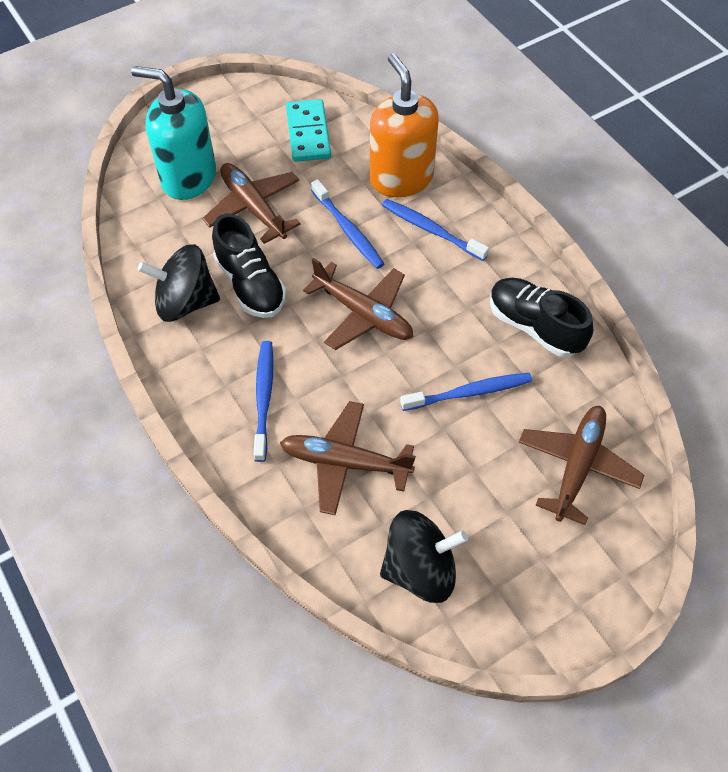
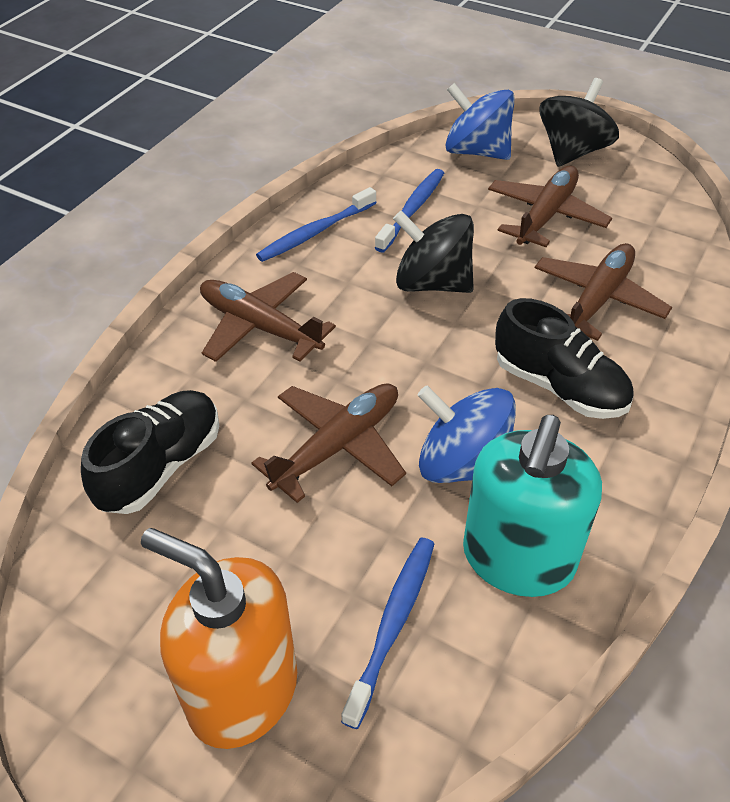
blue spinning top: 0 -> 2
blue toothbrush: 4 -> 3
turquoise domino: 1 -> 0

